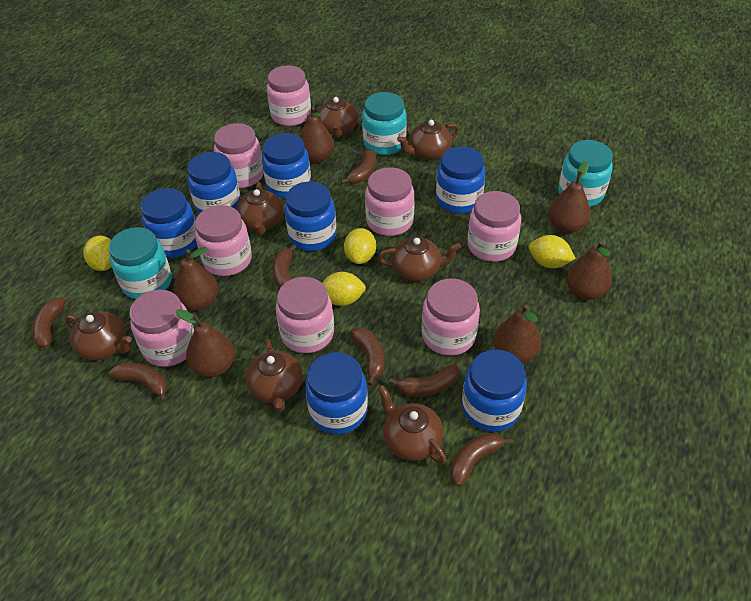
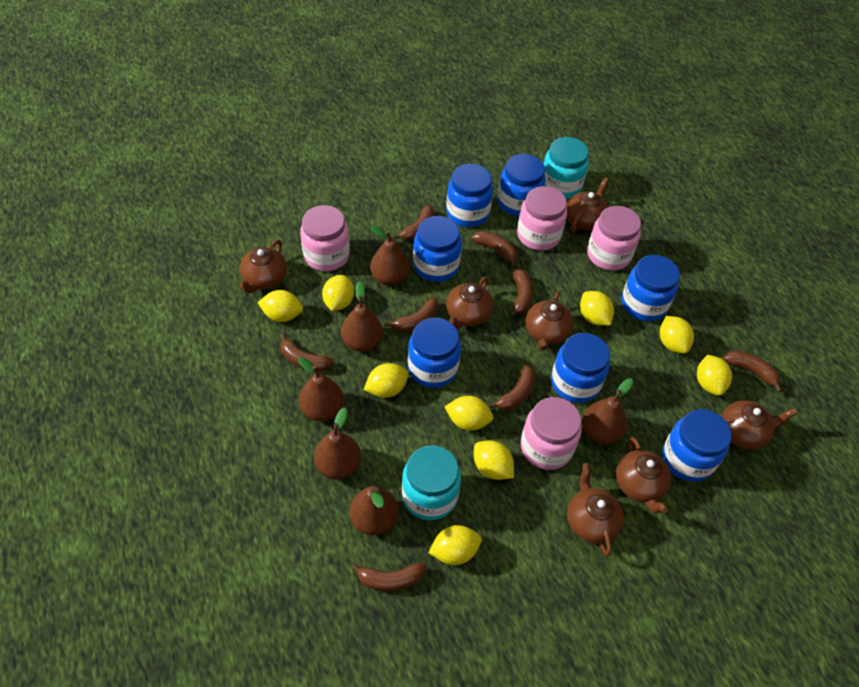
brown banana: 7 -> 8
pink jar: 8 -> 4
turquoise jar: 3 -> 2
yellow lemon: 4 -> 9

